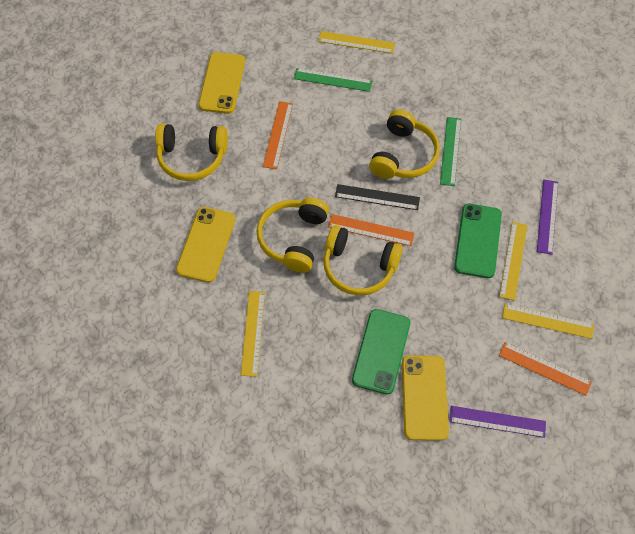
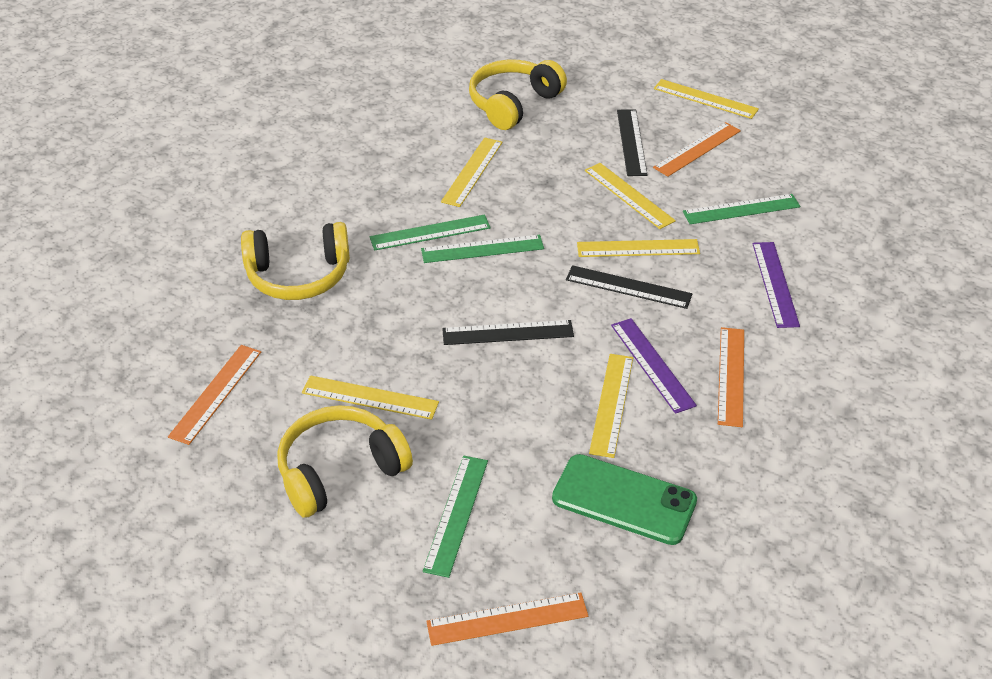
black ruler: 1 -> 3
green phone: 2 -> 1
green ruler: 2 -> 4
orange ruler: 3 -> 4
yellow headphones: 4 -> 3
yellow phone: 3 -> 0
yellow ruler: 4 -> 6

